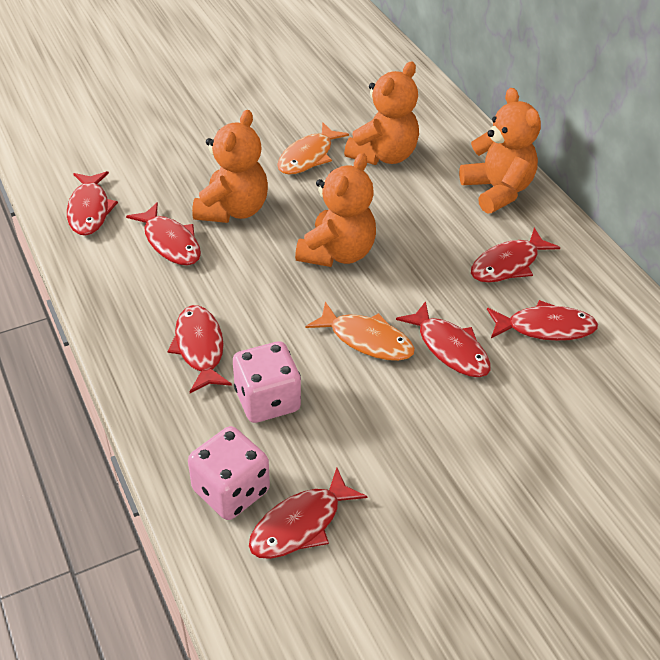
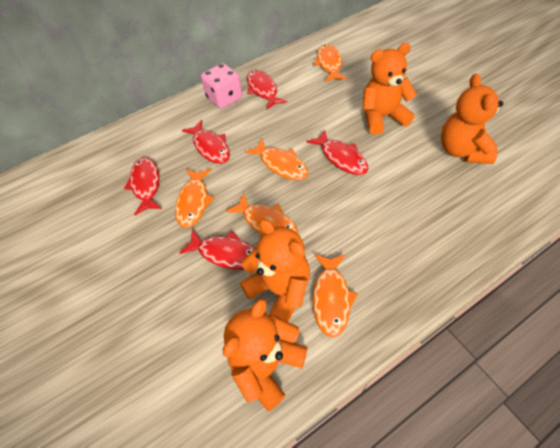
orange fish: 2 -> 5
pink dice: 2 -> 1
red fish: 7 -> 5

